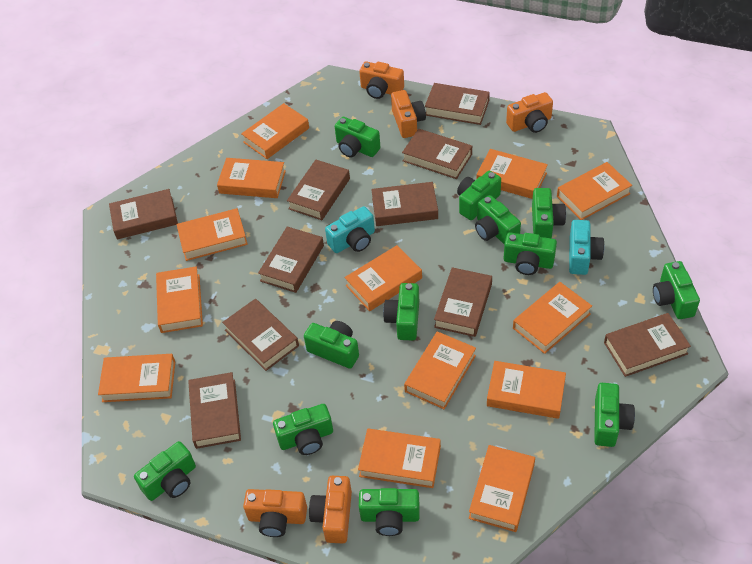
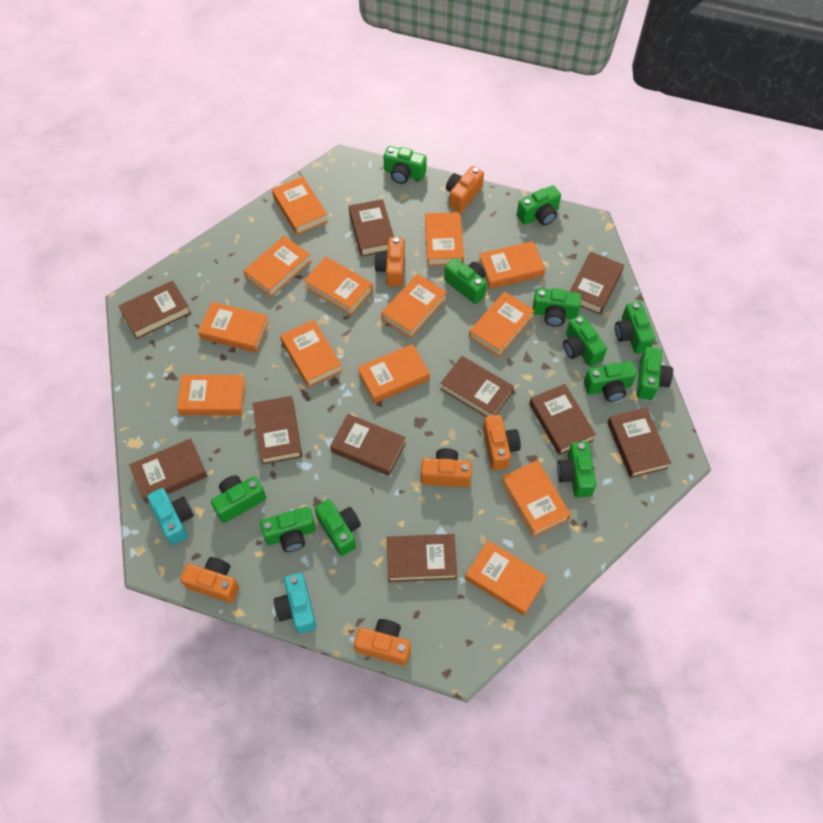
orange camera: 5 -> 6

